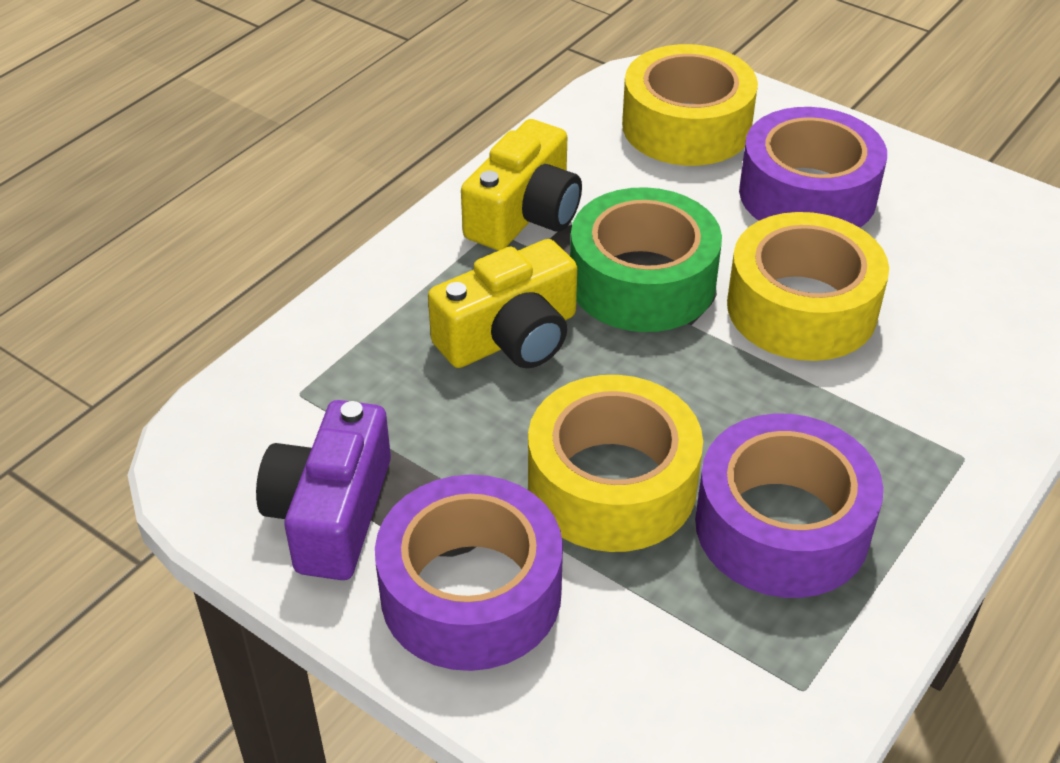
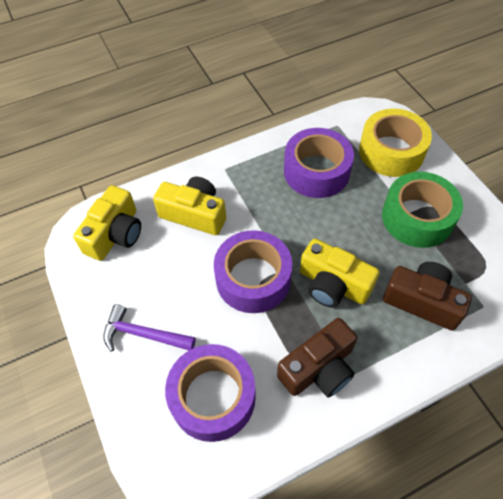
brown camera: 0 -> 2
purple camera: 1 -> 0
purple hammer: 0 -> 1
yellow camera: 2 -> 3
yellow tape: 3 -> 1

